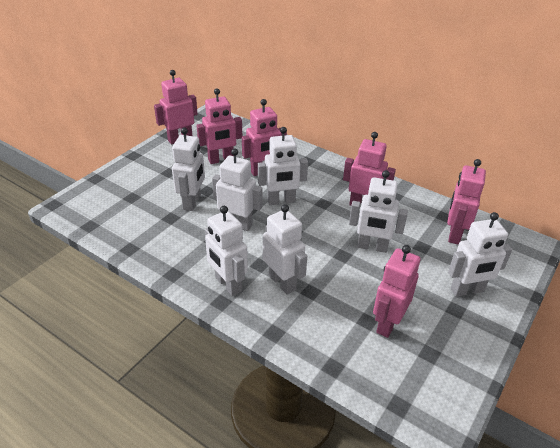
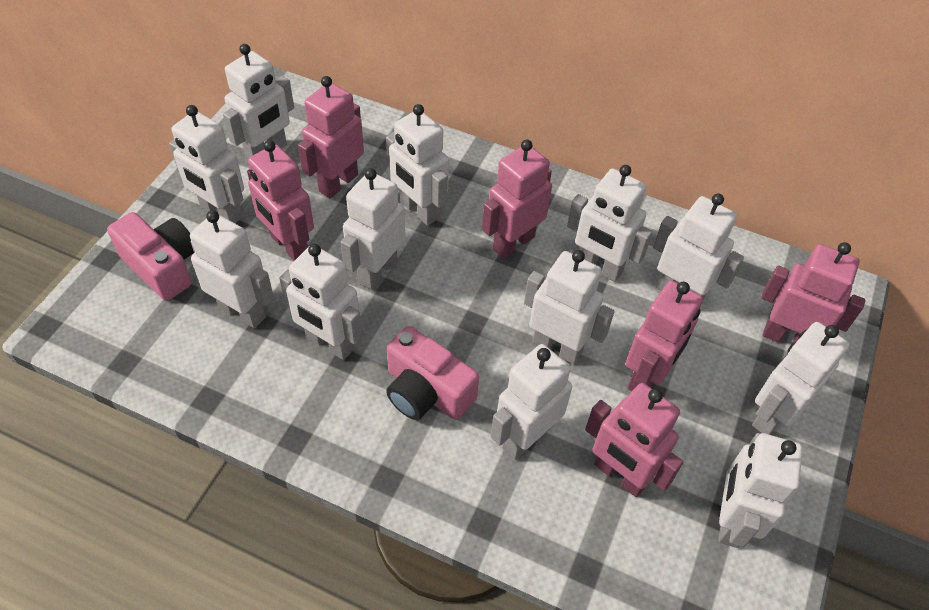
pink camera: 0 -> 2
white robot: 7 -> 12

